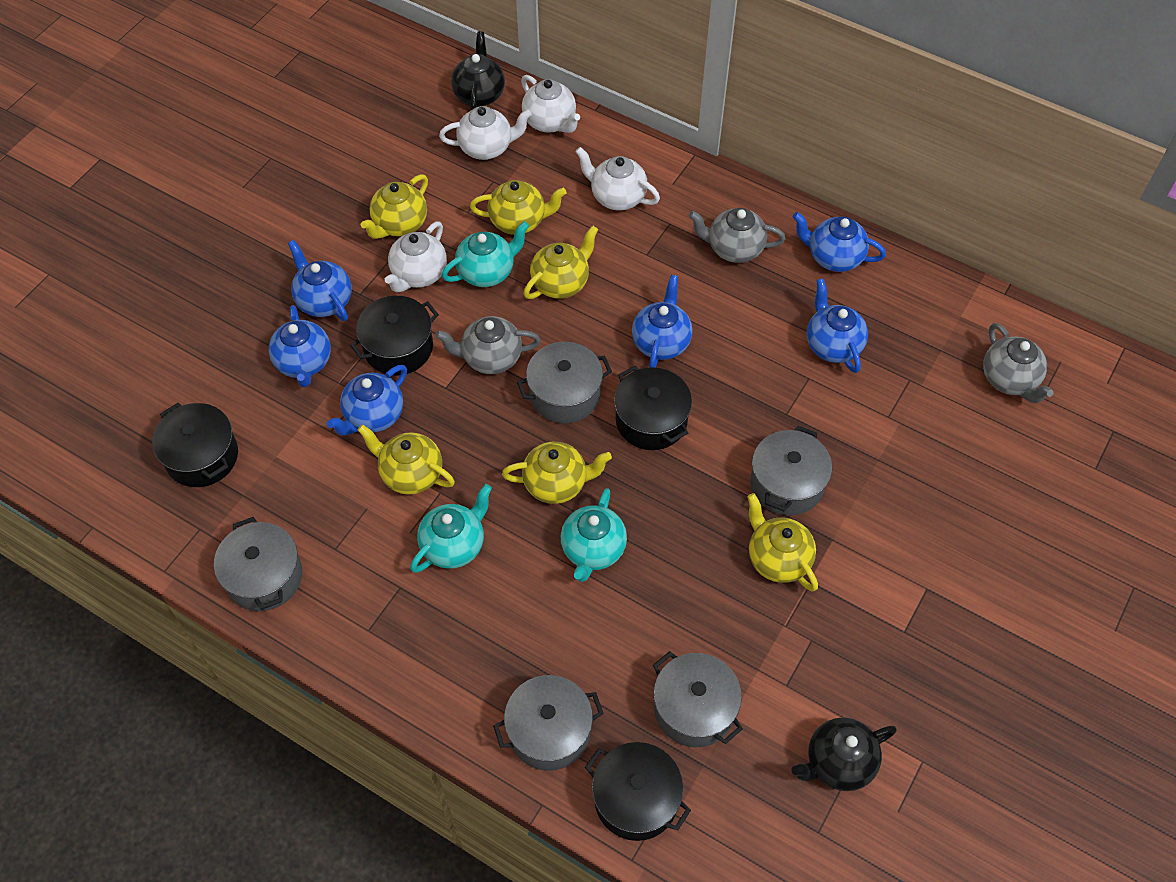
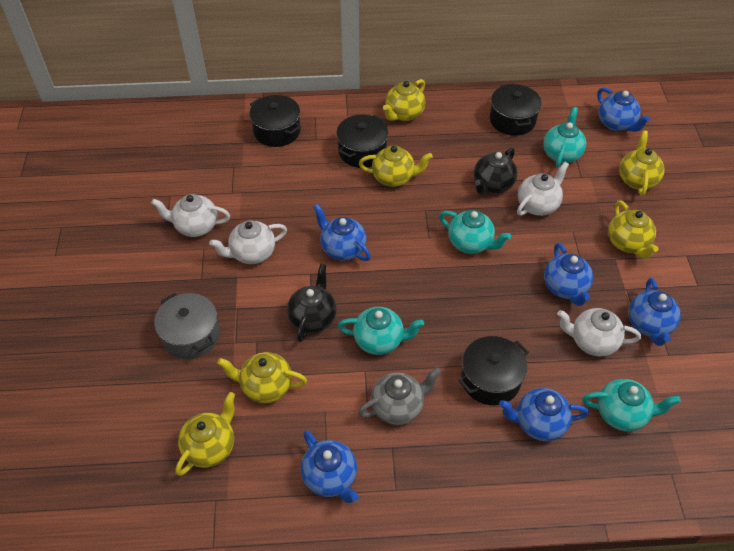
grey pot: 5 -> 1
grey teapot: 3 -> 1
turquoise teapot: 3 -> 4

